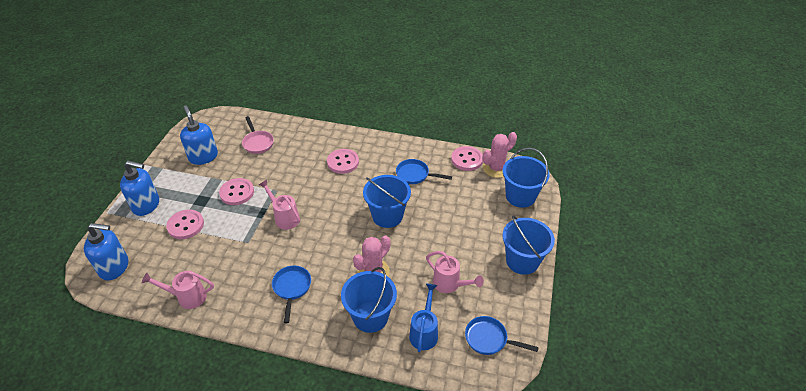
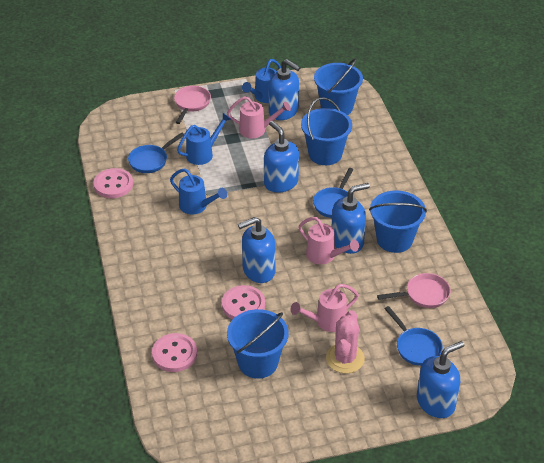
blue soap dispenser: 3 -> 5
blue watering can: 1 -> 3
pink button: 4 -> 3
pink cactus: 2 -> 1
pink pan: 1 -> 2

